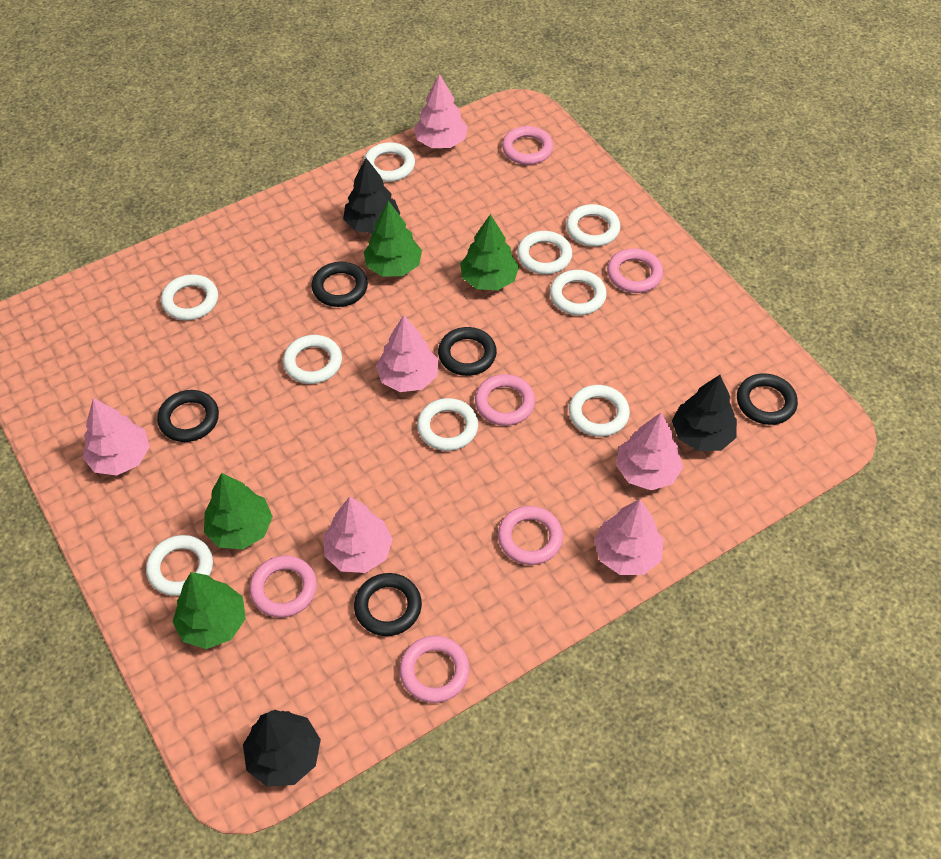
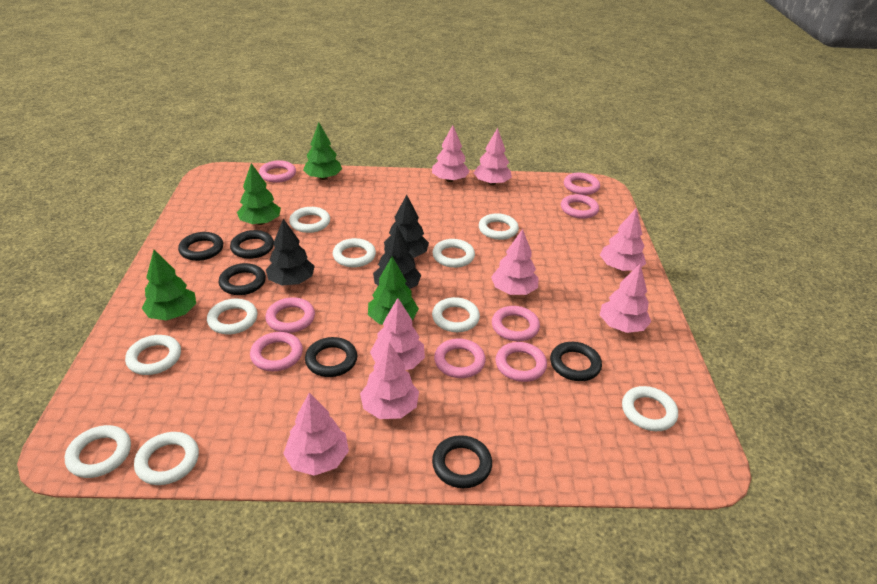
black ring: 5 -> 6
pink ring: 6 -> 8
pink tree: 6 -> 8
white ring: 9 -> 10

